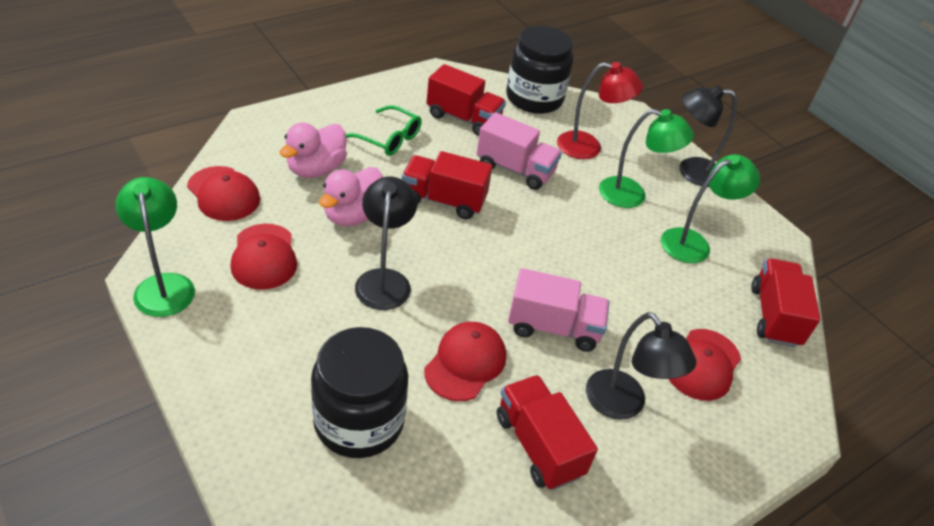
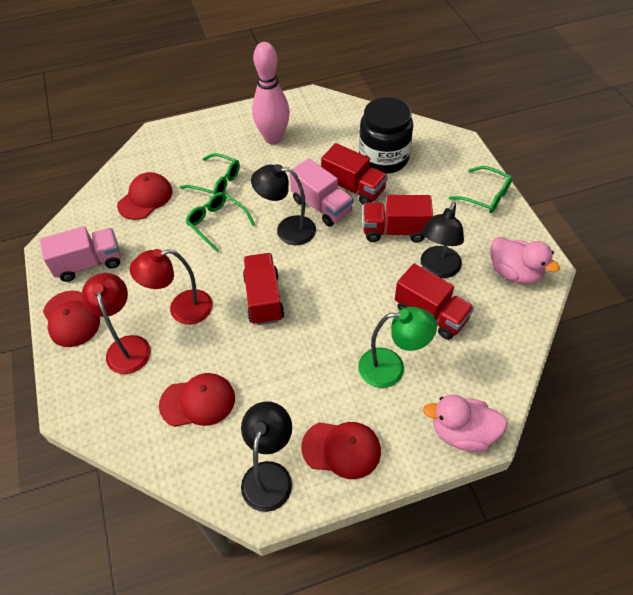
black jar: 2 -> 1
green glasses: 1 -> 3
green lamp: 3 -> 1
pink bowling pin: 0 -> 1
red lamp: 1 -> 2

